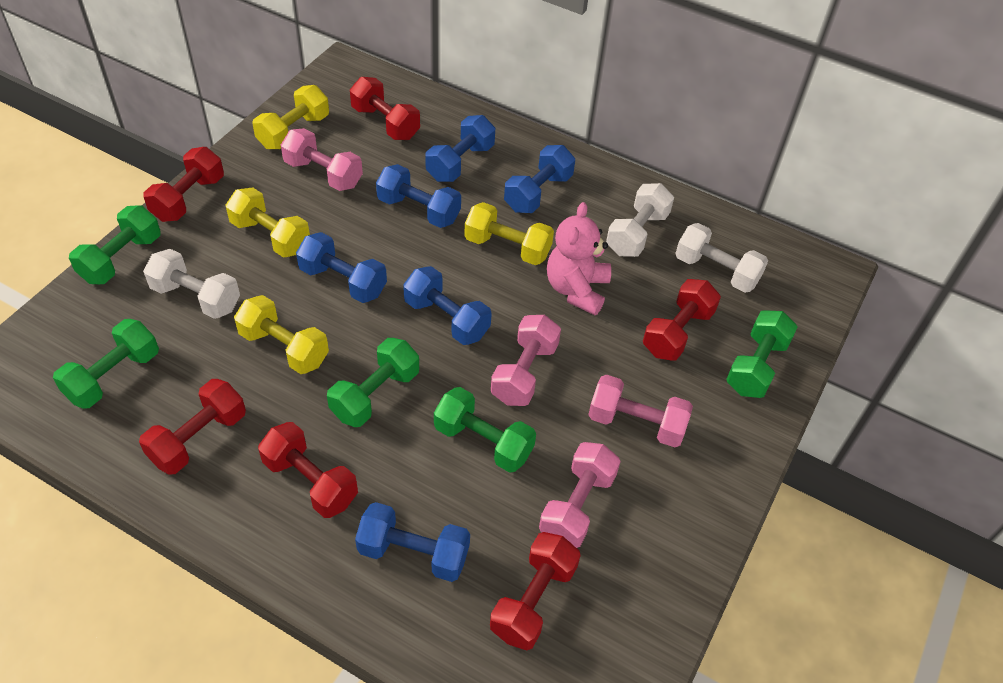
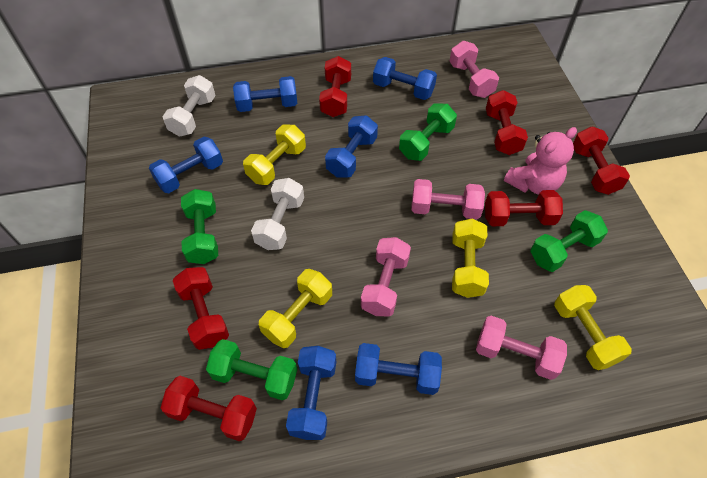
green dumbbell: 5 -> 4
white dumbbell: 3 -> 2

